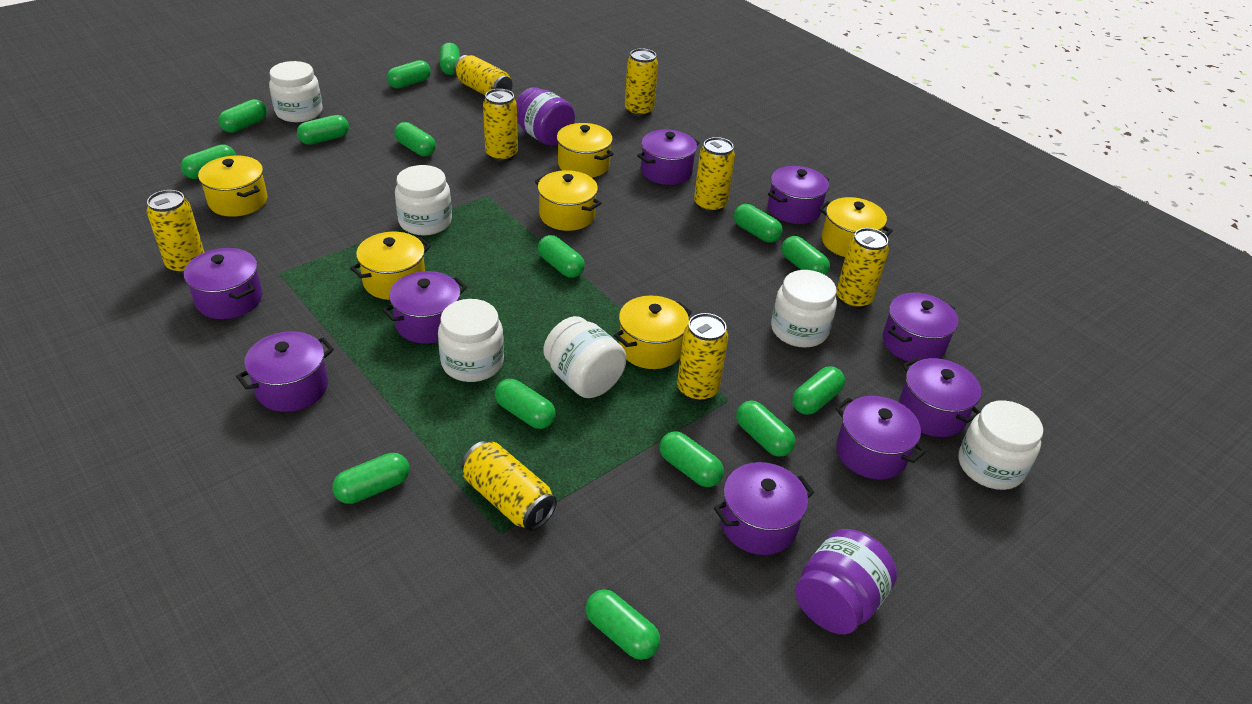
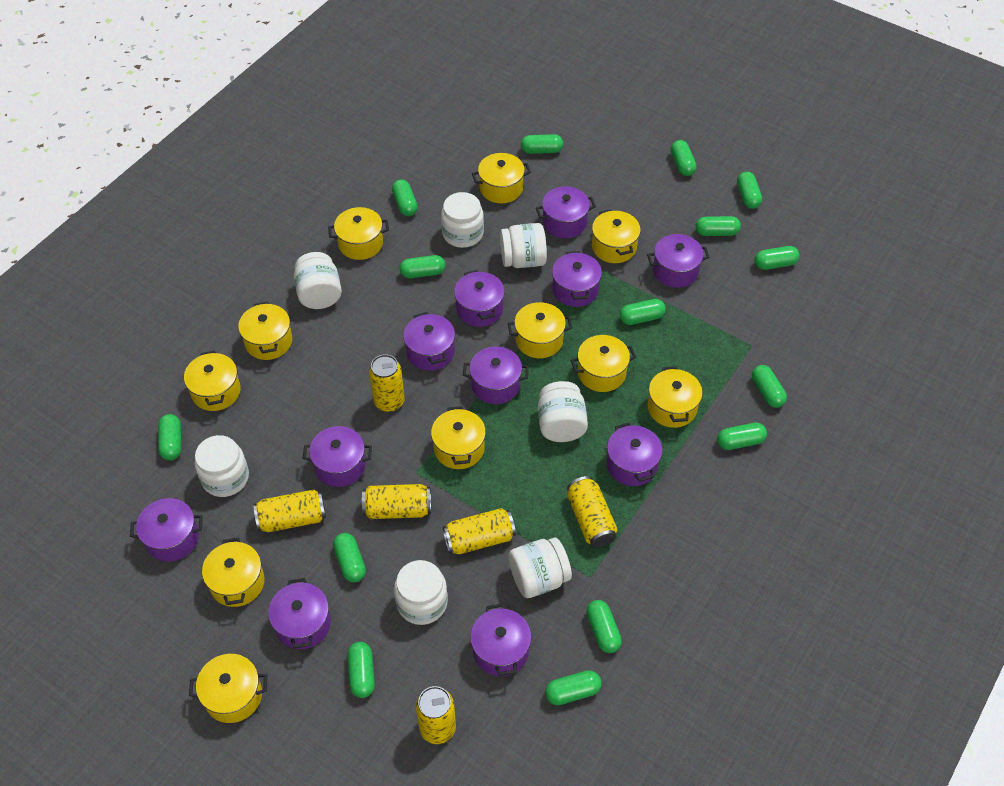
purple jar: 2 -> 0
purple pot: 9 -> 11
white jar: 6 -> 7
yellow can: 8 -> 6
yellow pot: 6 -> 11

